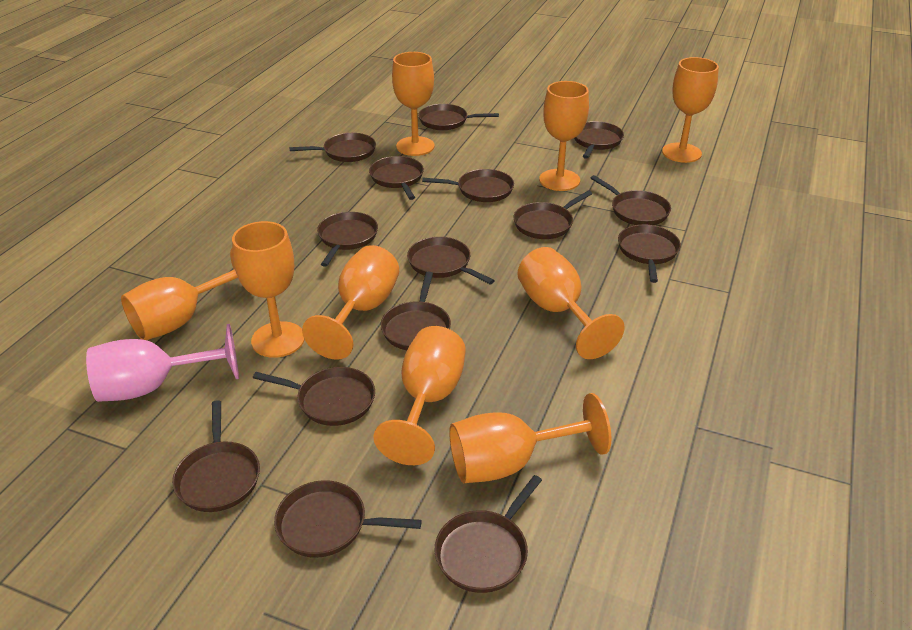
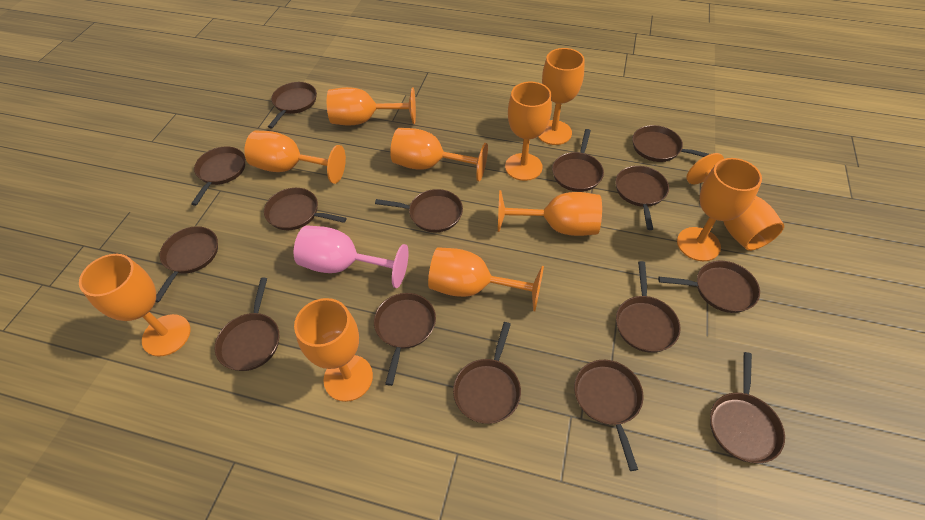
orange goblet: 9 -> 11

